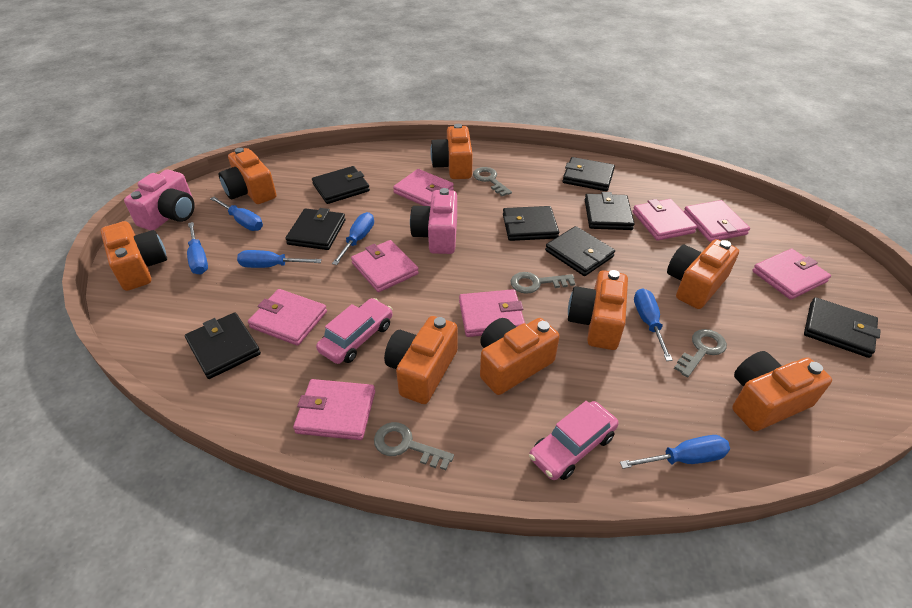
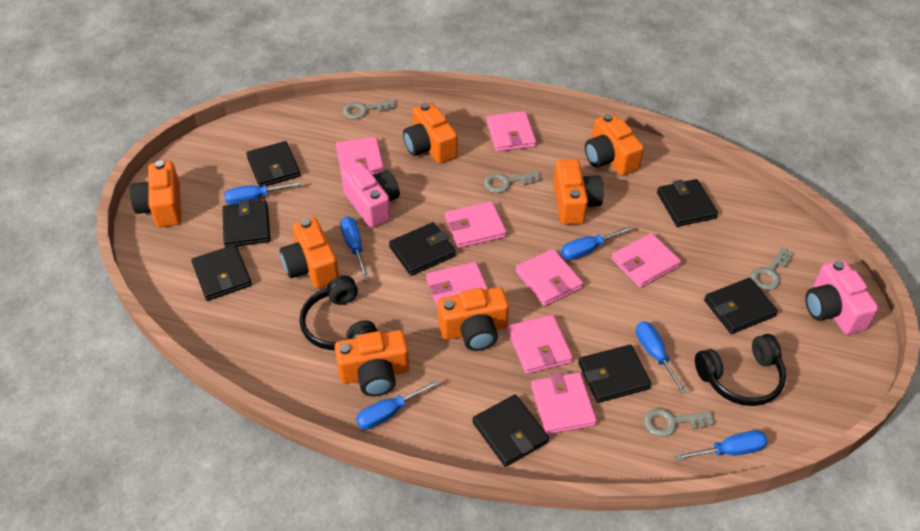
black headphones: 0 -> 2
orange camera: 8 -> 7
pink car: 2 -> 0

